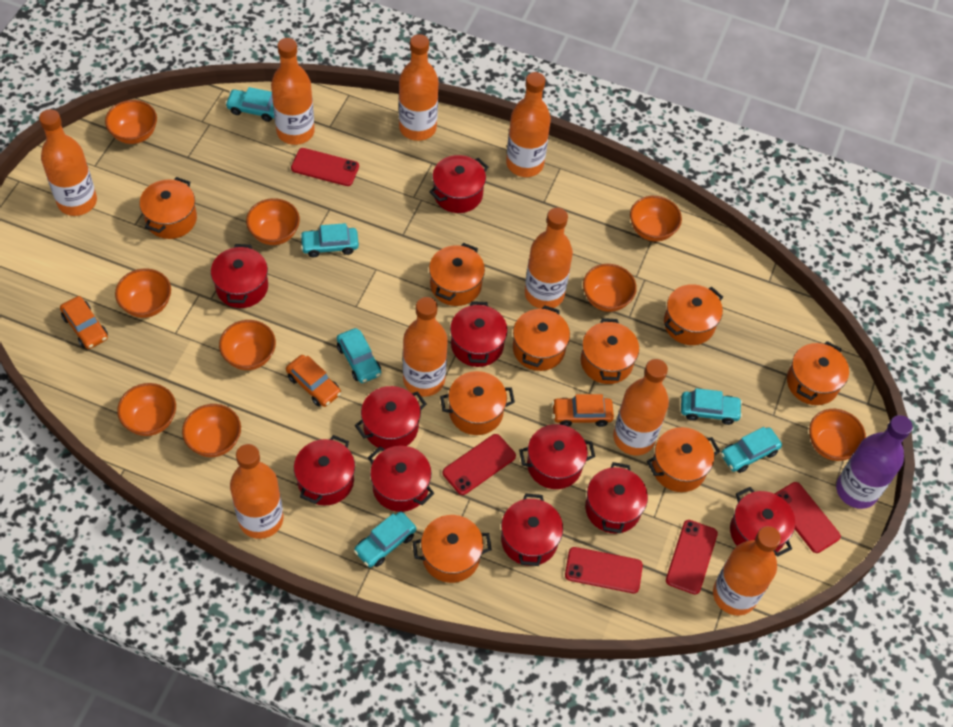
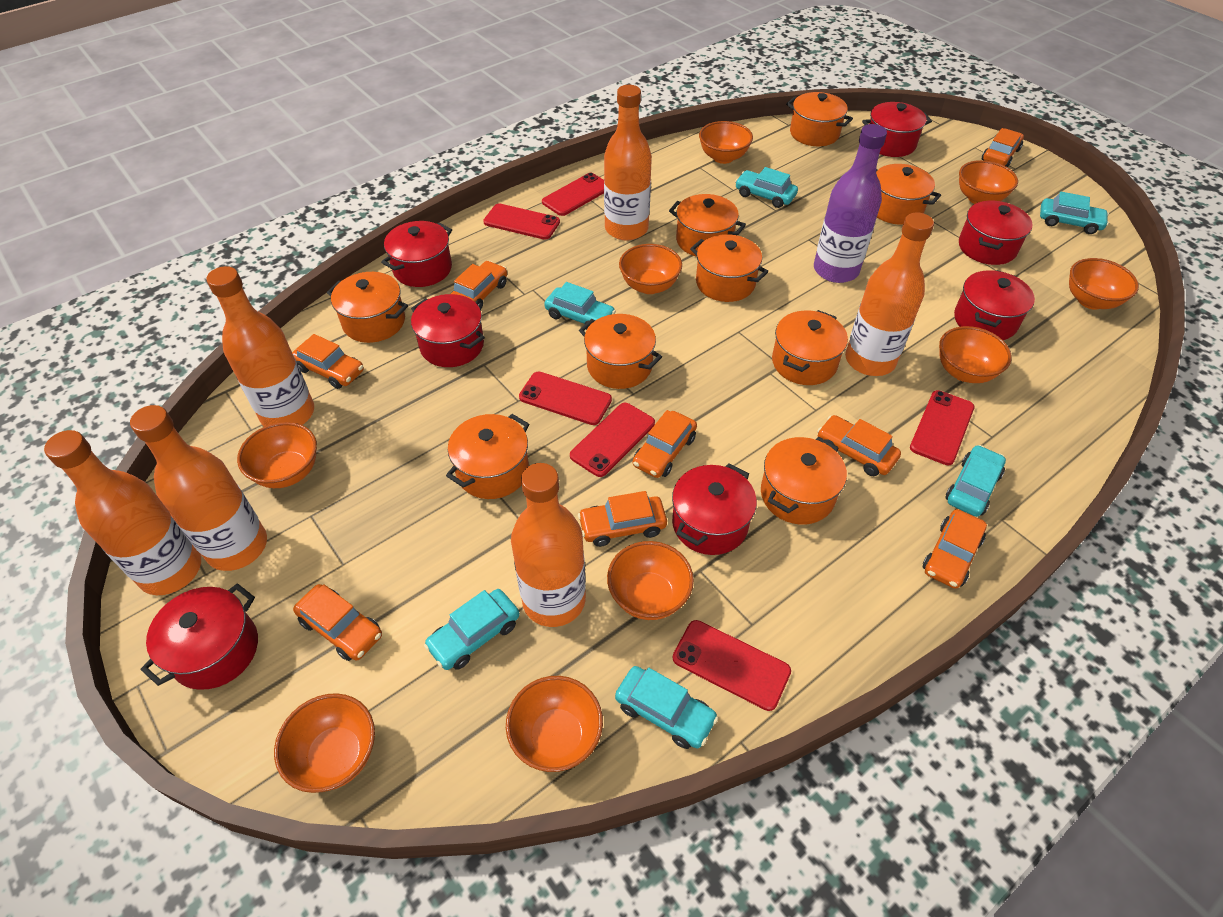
orange bottle: 9 -> 6
orange car: 3 -> 8
red phone: 5 -> 6
red pot: 10 -> 7

